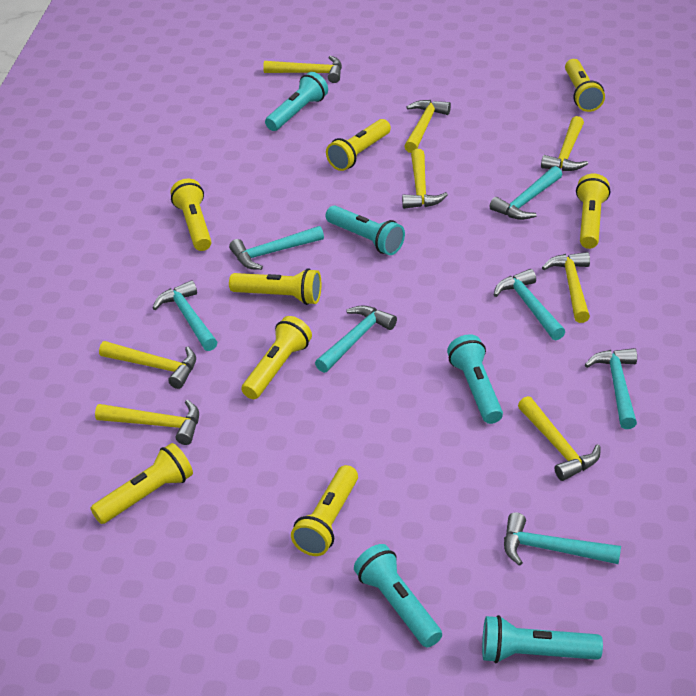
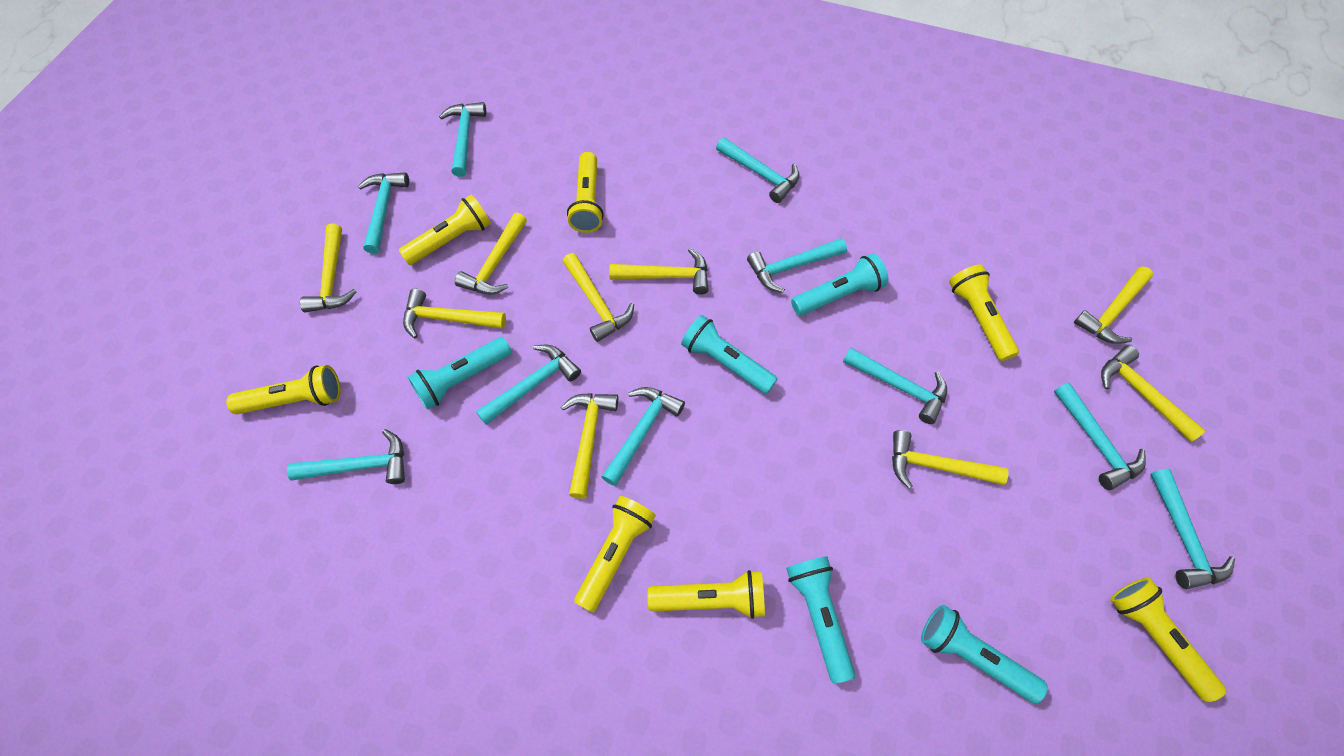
turquoise hammer: 7 -> 10
yellow flashlight: 8 -> 7
yellow hammer: 8 -> 9

